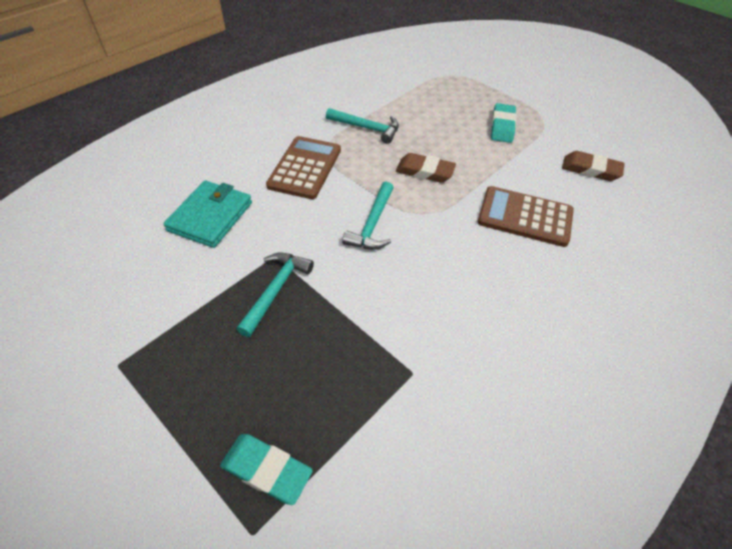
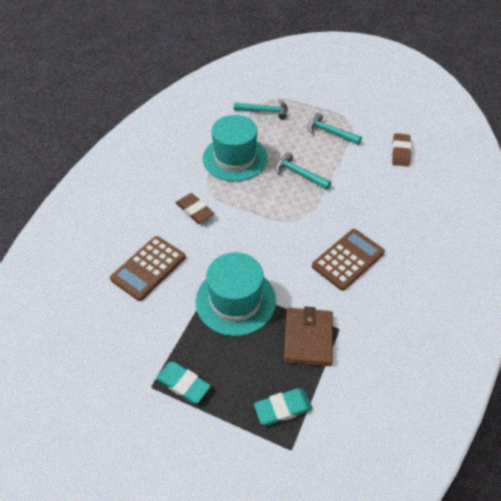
brown wallet: 0 -> 1
turquoise hat: 0 -> 2
turquoise wallet: 1 -> 0

